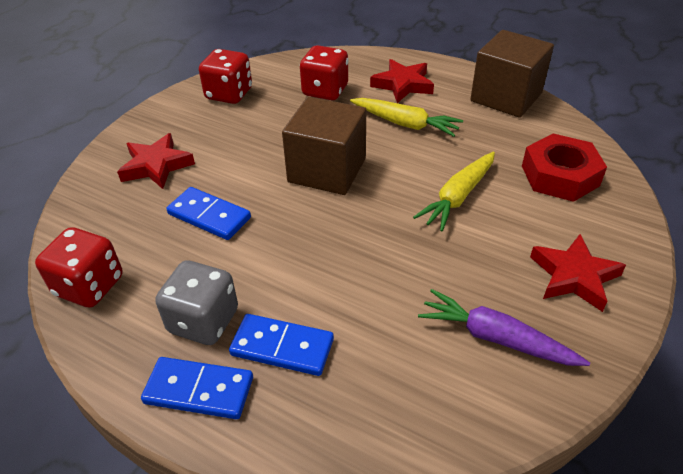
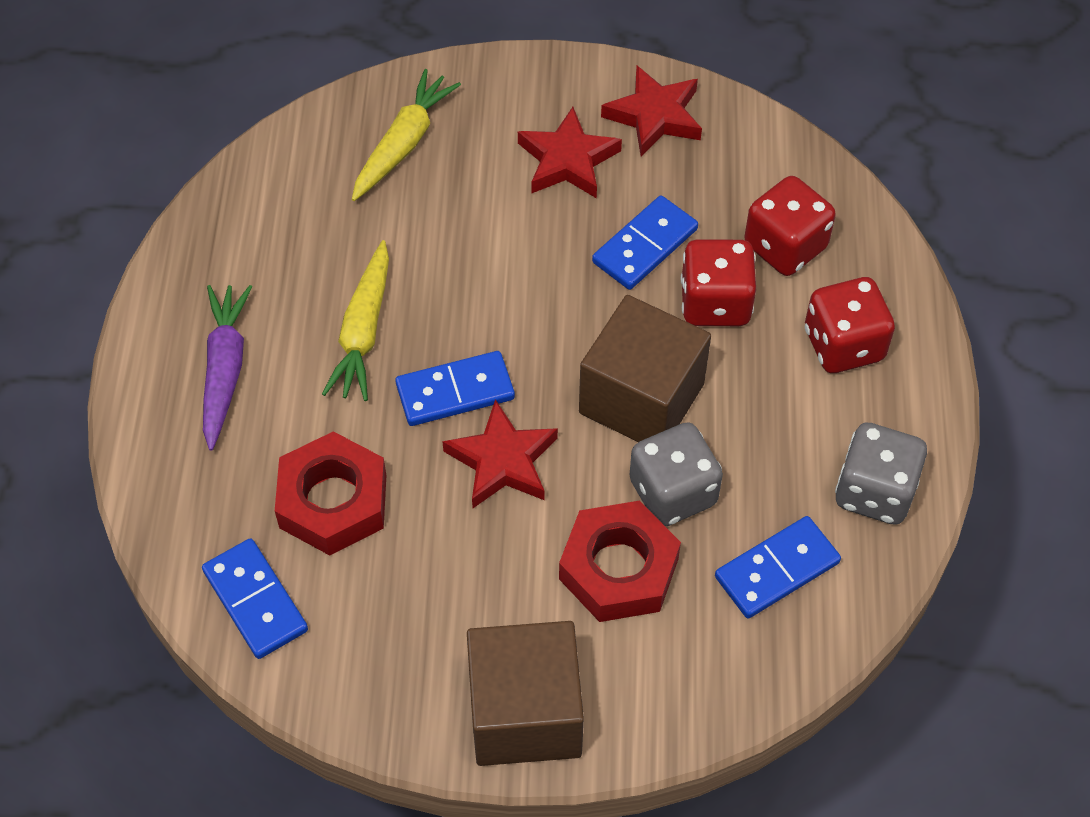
blue domino: 3 -> 4
grey dice: 1 -> 2
red nut: 1 -> 2

